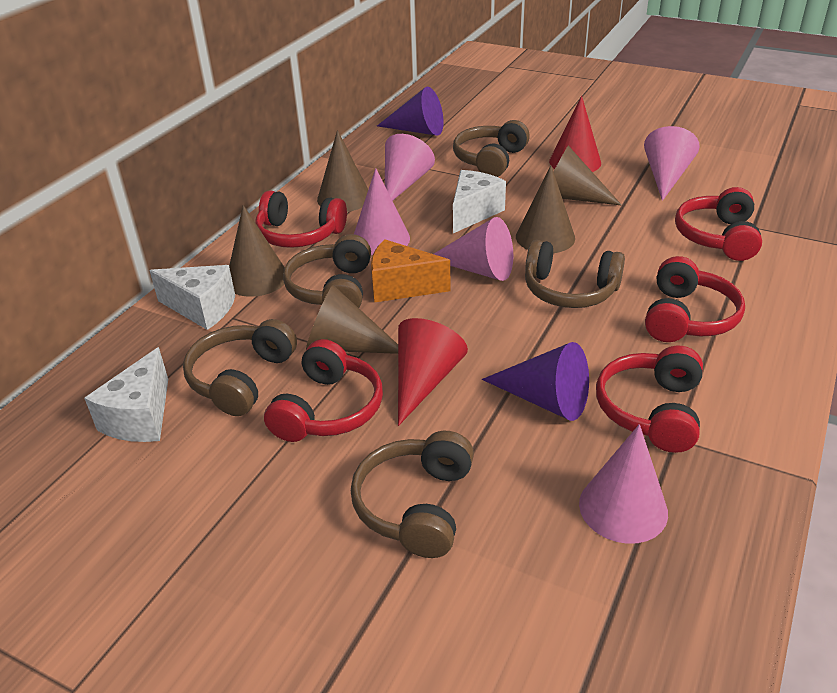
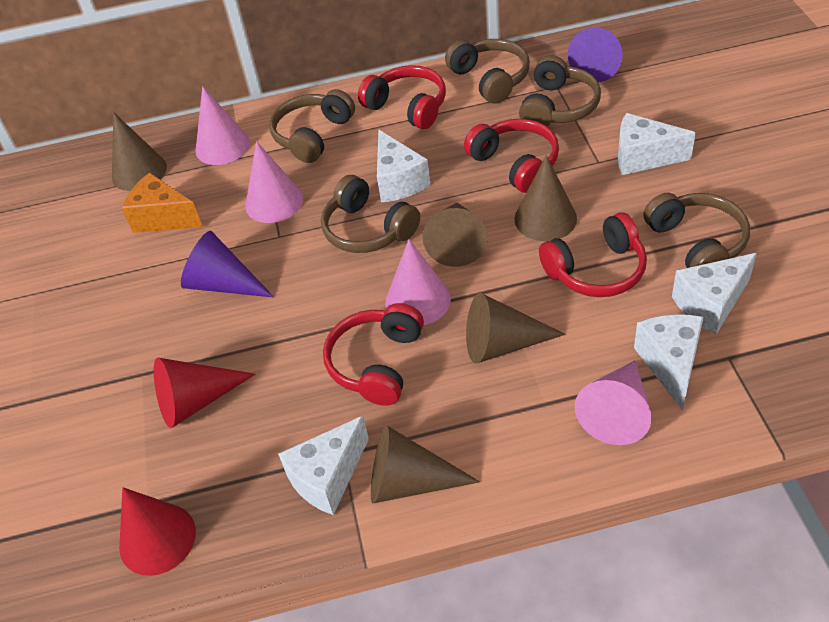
pink cone: 5 -> 4
red headphones: 5 -> 4
white cheese: 3 -> 5

